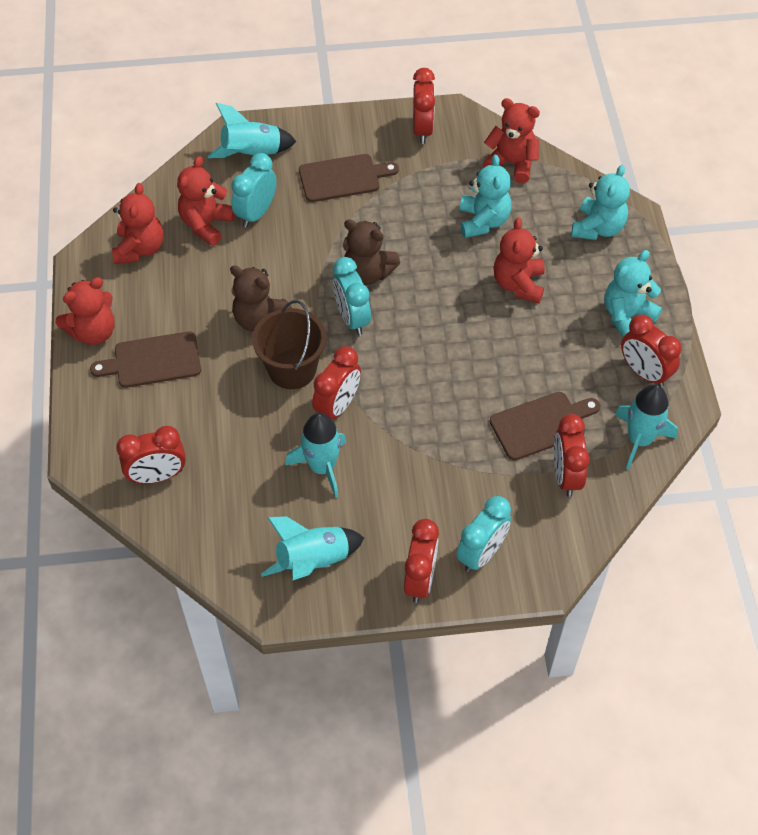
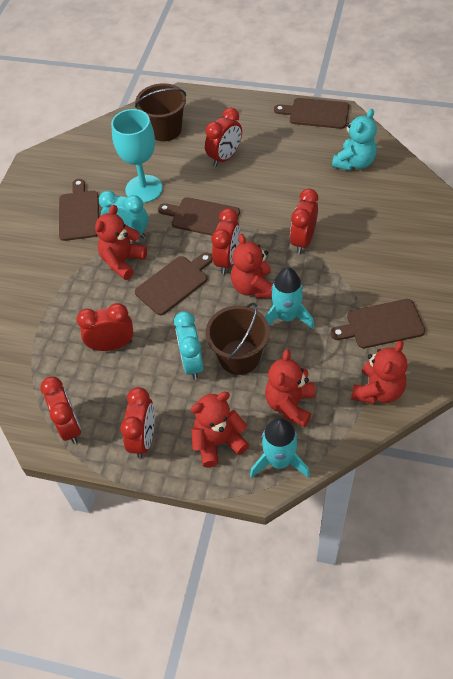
brown bucket: 1 -> 2
brown cutting board: 3 -> 5
brown teddy bear: 2 -> 0
turquoise clock: 3 -> 2
turquoise goblet: 0 -> 1
turquoise rocket: 4 -> 2
turquoise teddy bear: 3 -> 1

